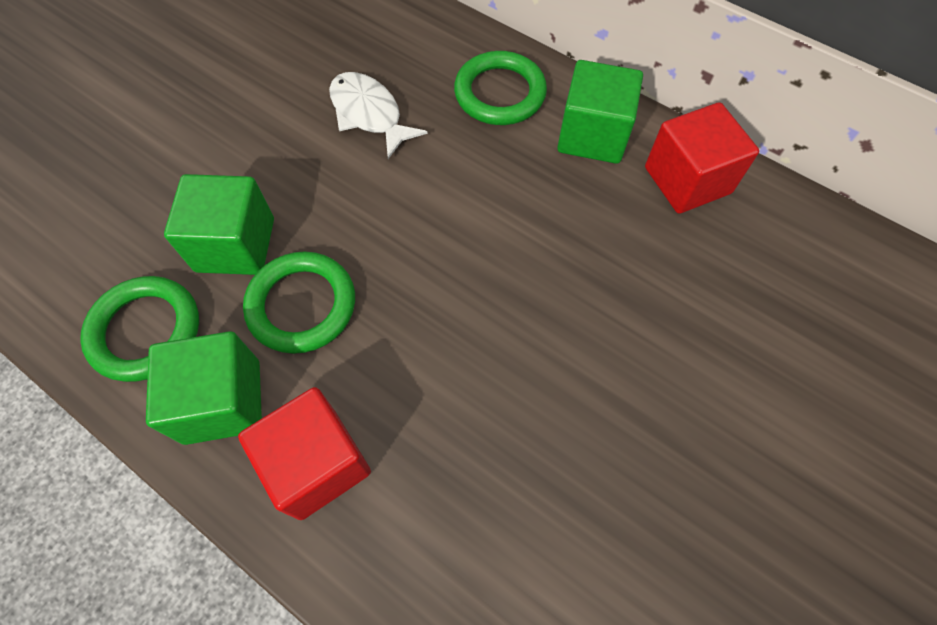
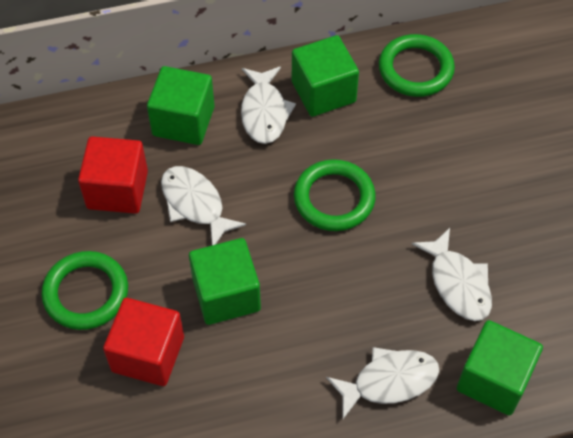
green cube: 3 -> 4
white fish: 1 -> 4

